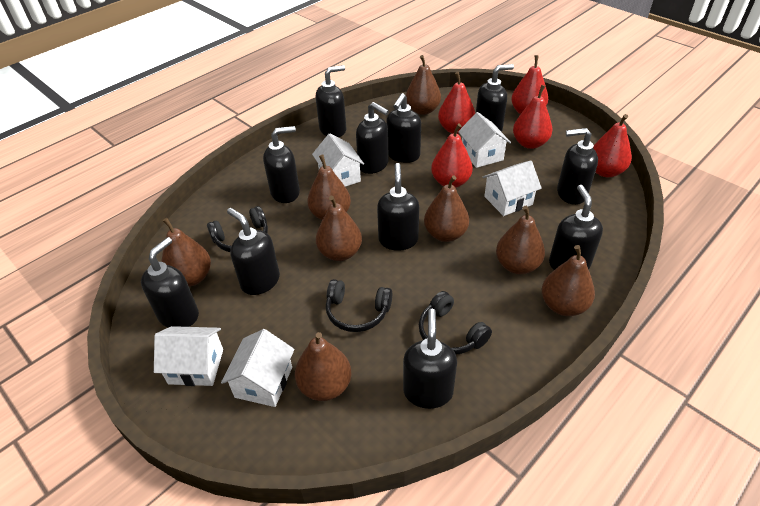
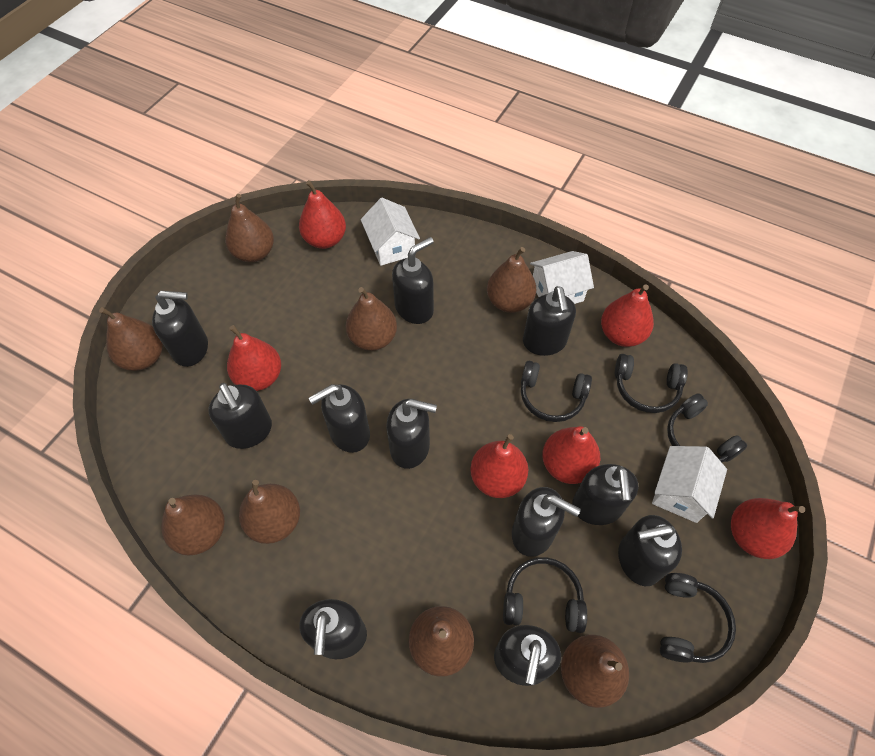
black headphones: 3 -> 5
red pear: 5 -> 6
white house: 5 -> 3

